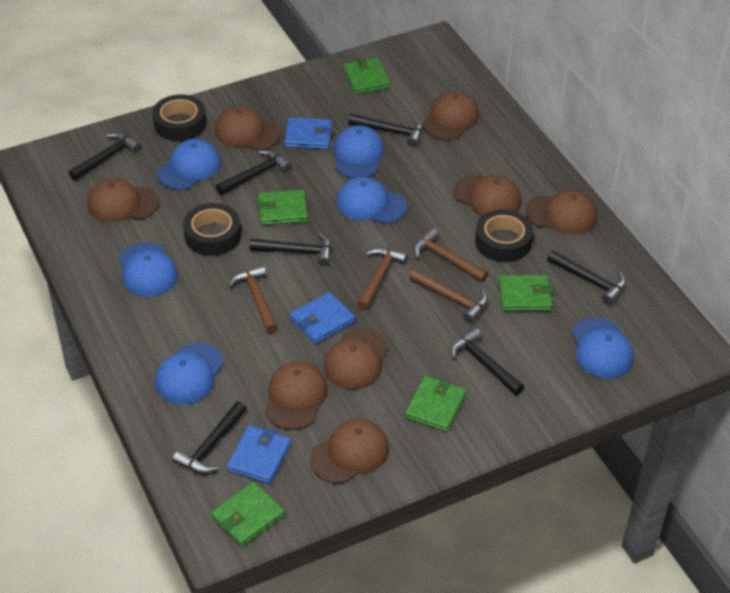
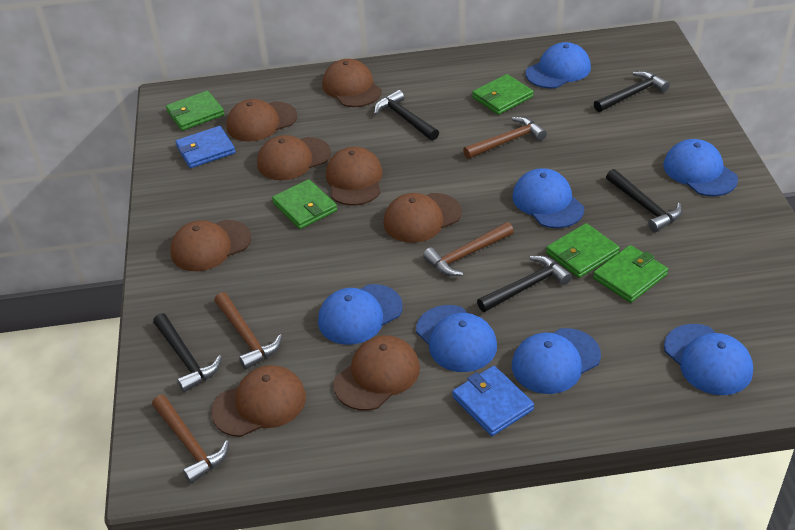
black hammer: 7 -> 5
black tape: 3 -> 0
blue cap: 6 -> 7
blue wallet: 3 -> 2

